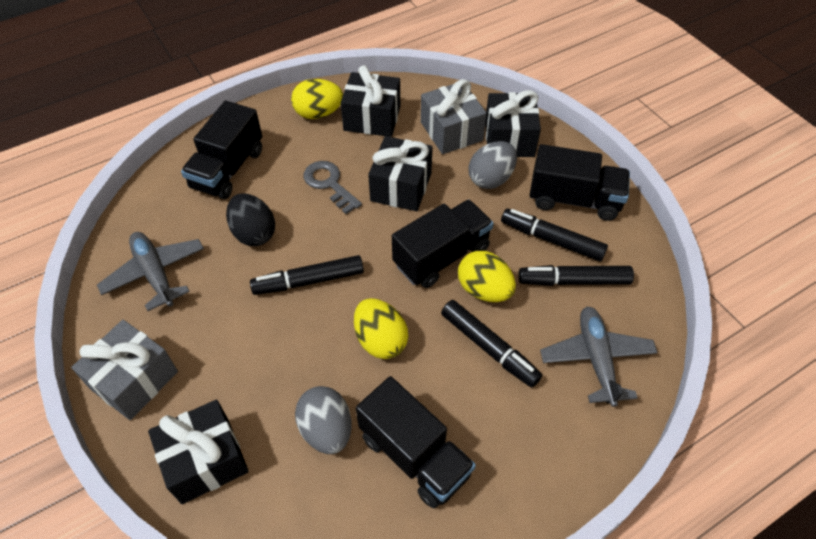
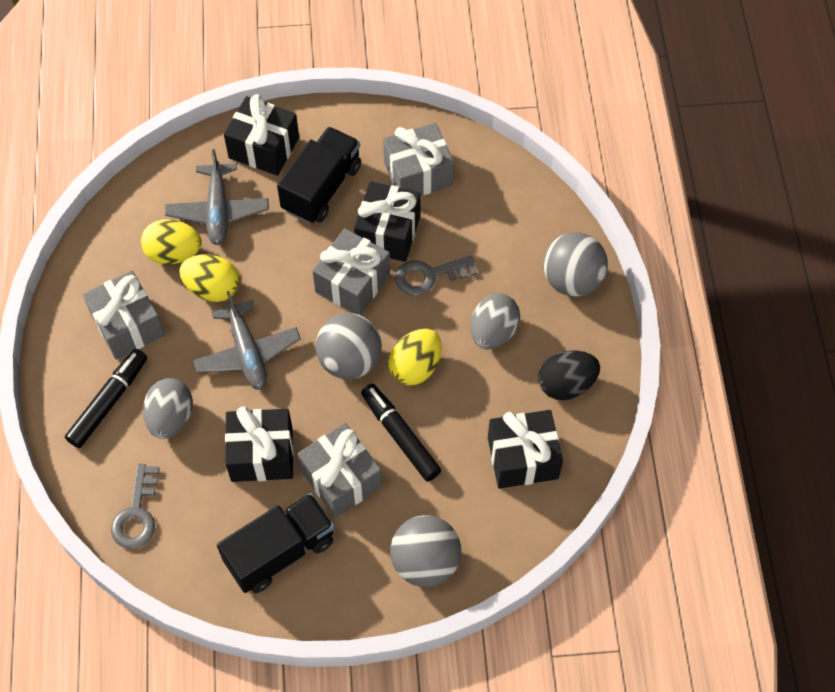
black marker: 4 -> 2
black truck: 4 -> 2
grey ball: 0 -> 3
grey gift: 2 -> 4
grey key: 1 -> 2

